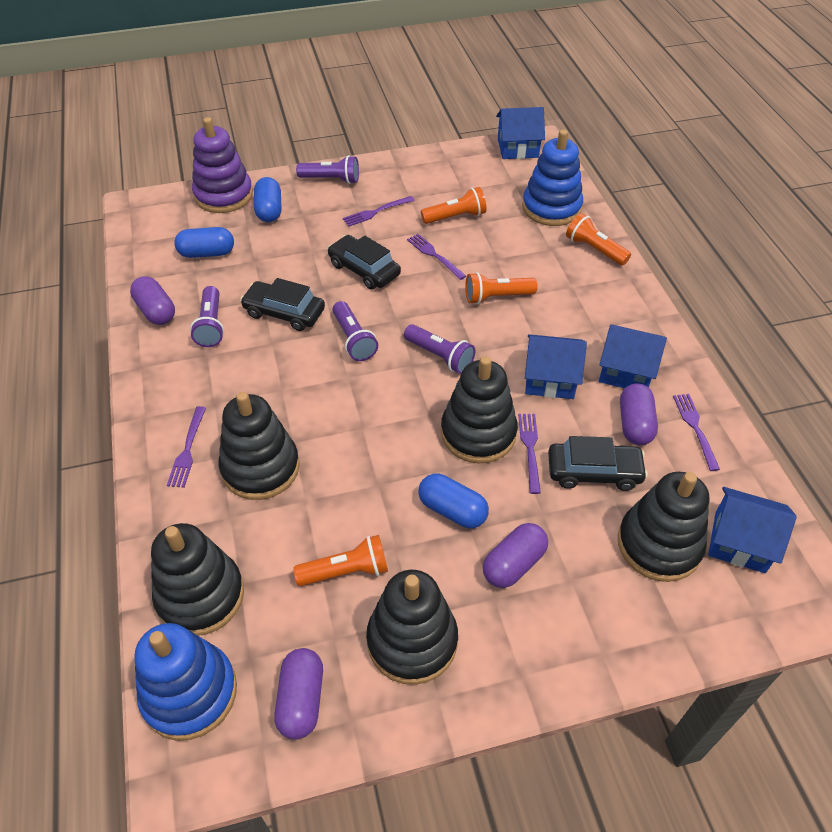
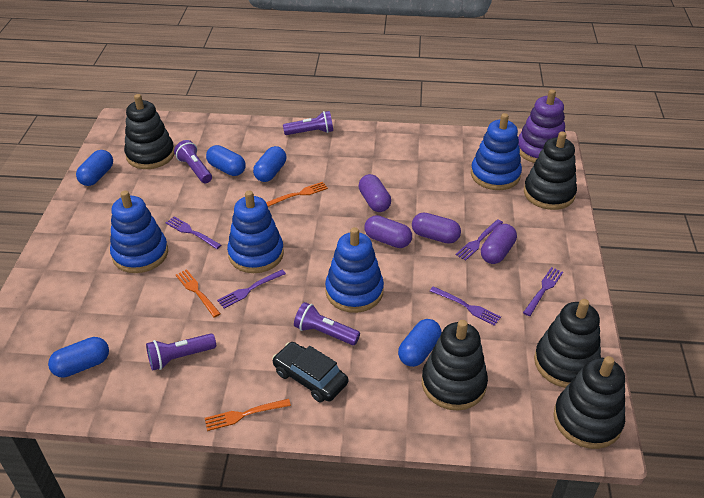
black car: 3 -> 1
blue capsule: 3 -> 5
blue house: 4 -> 0
blue stacking toy: 2 -> 4
orange flashlight: 4 -> 0
orange fork: 0 -> 3

